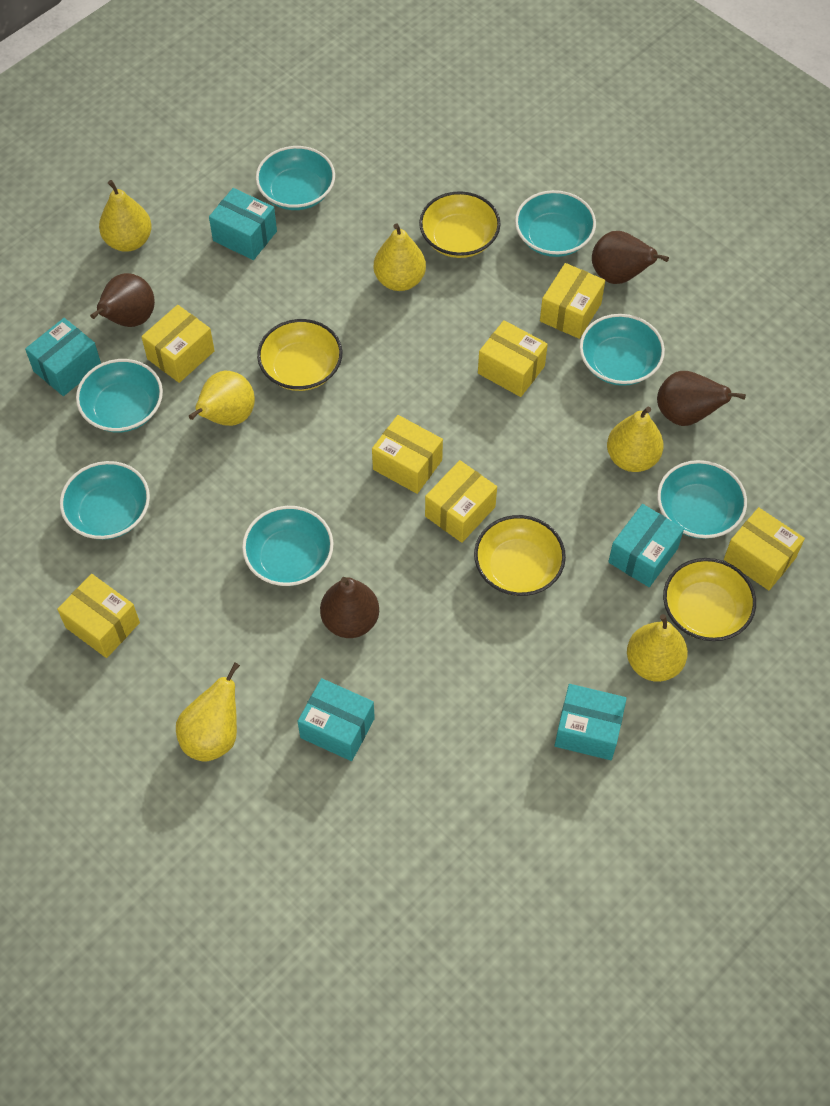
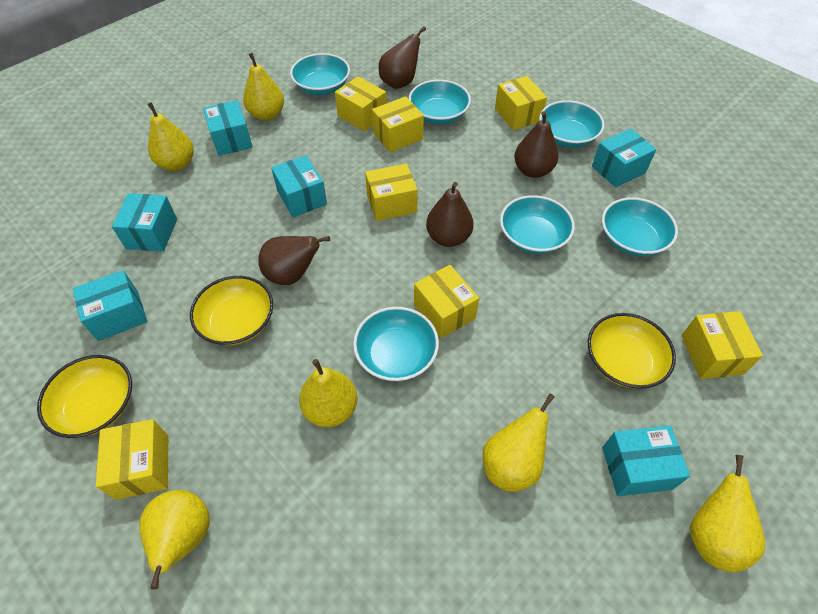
turquoise bowl: 7 -> 6
turquoise box: 5 -> 6
yellow bowl: 4 -> 3

